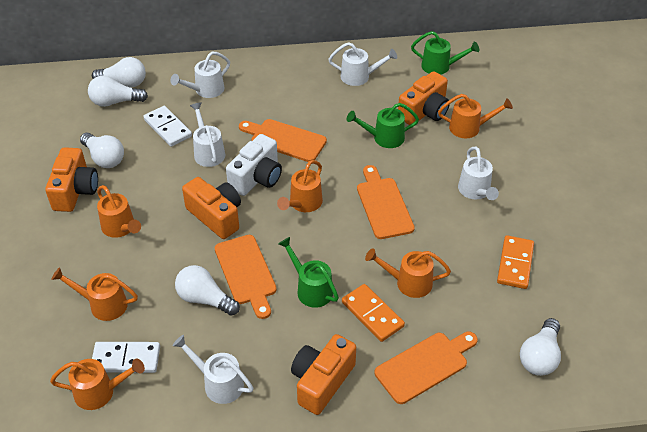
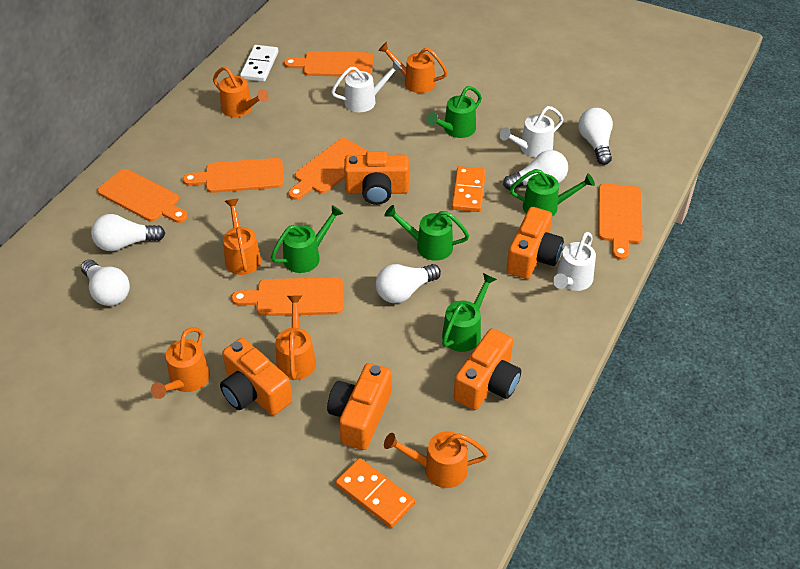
green watering can: 3 -> 5
orange camera: 4 -> 5
orange cutting board: 4 -> 6
white camera: 1 -> 0
white domino: 2 -> 1
white watering can: 5 -> 3

